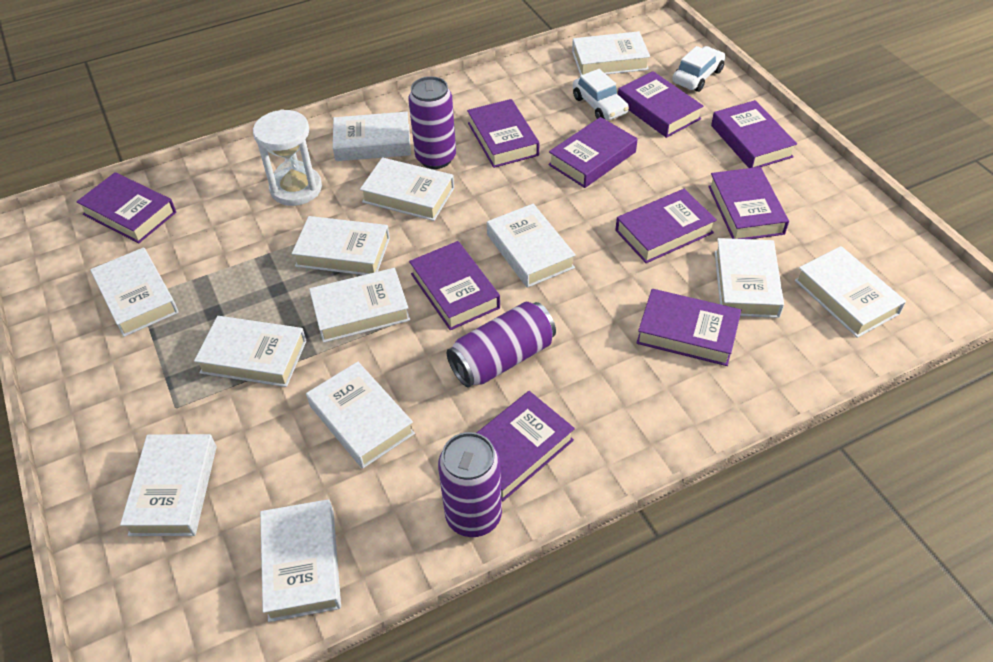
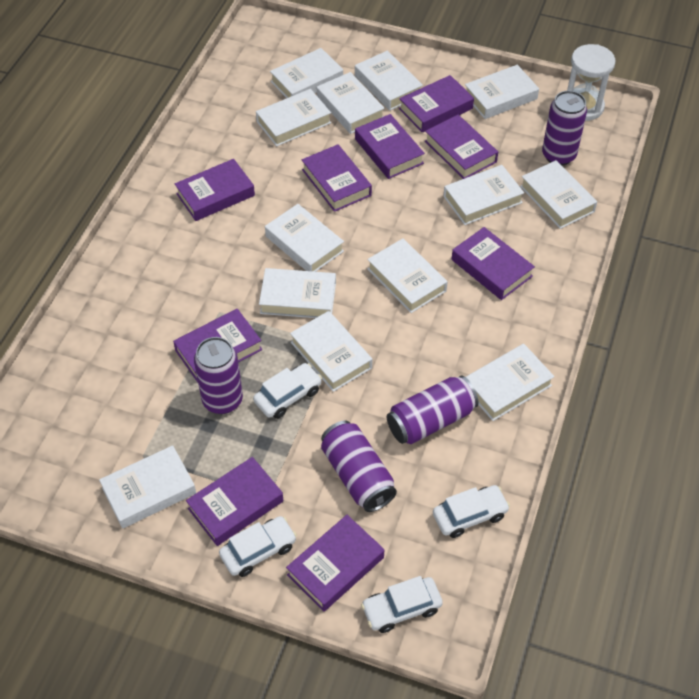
purple book: 10 -> 9
purple can: 3 -> 4
white car: 2 -> 4

